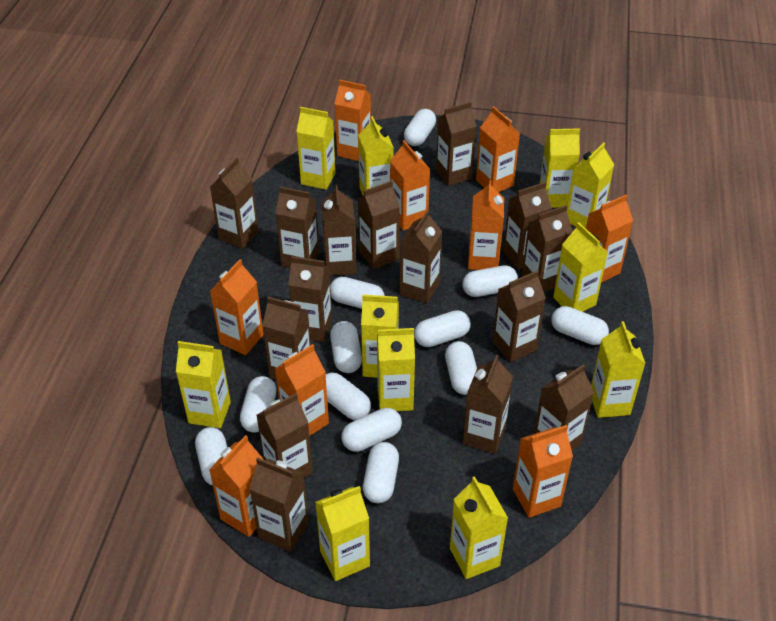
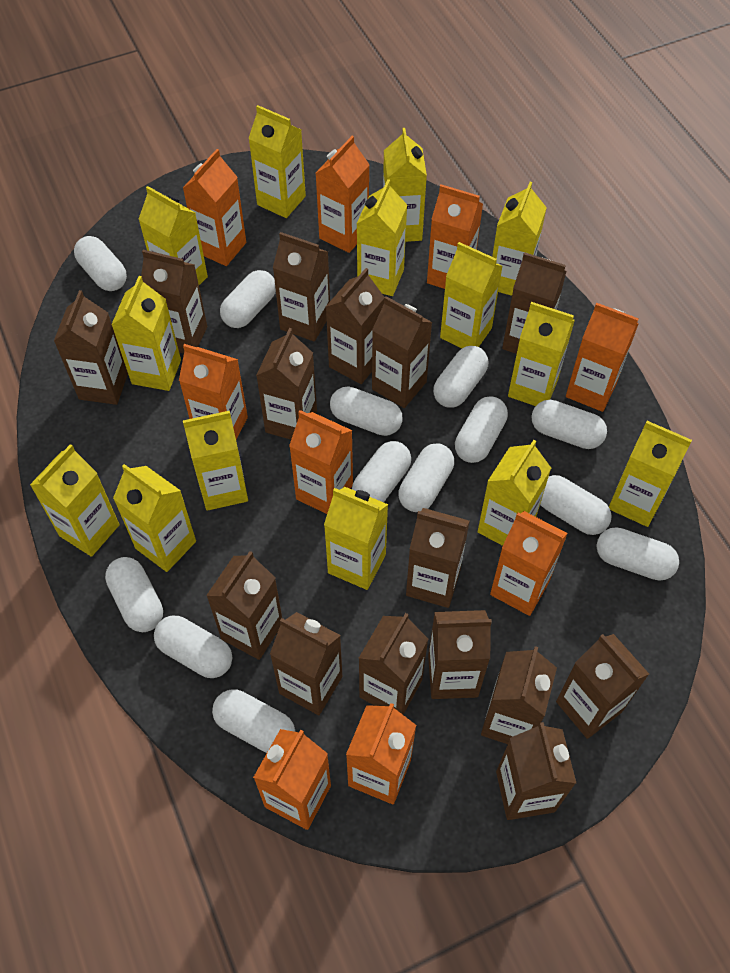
white capsule: 12 -> 13
yellow carton: 11 -> 14

